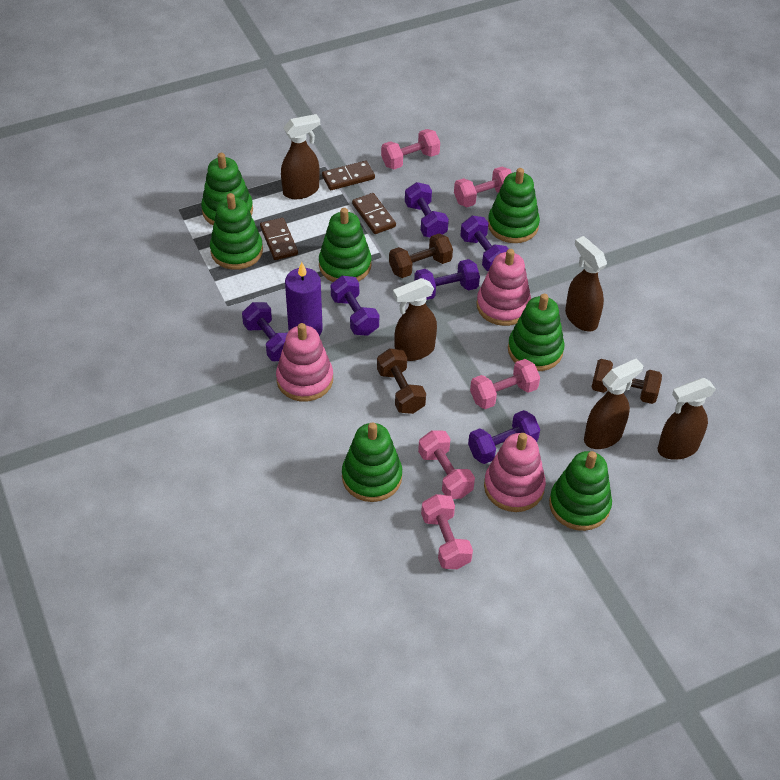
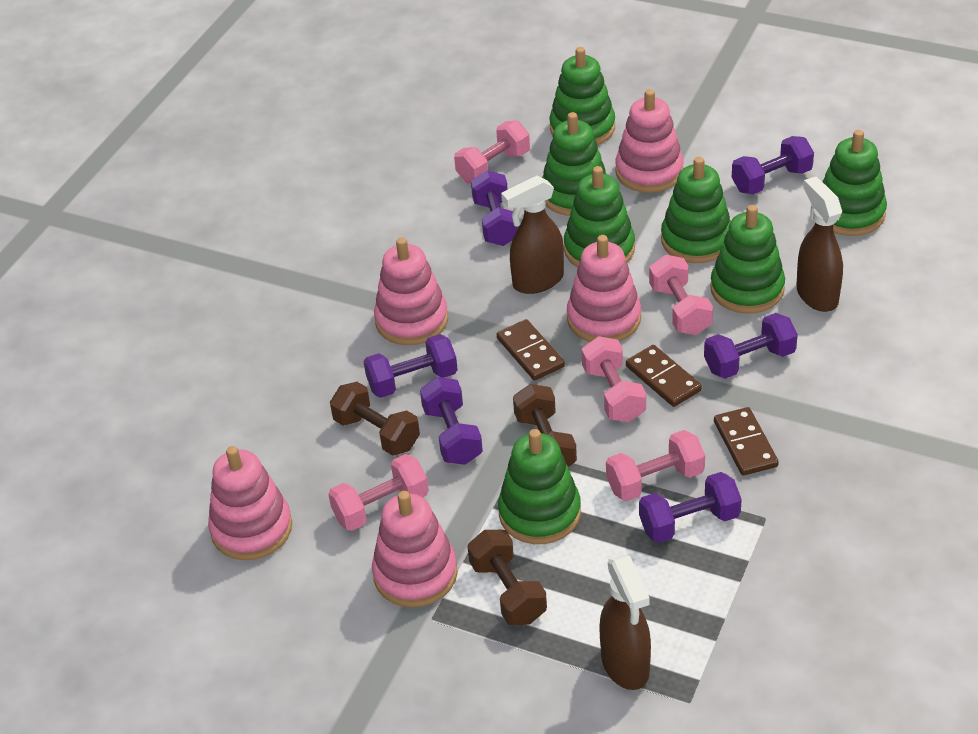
brown spray bottle: 5 -> 3
pink stacking toy: 3 -> 5
purple candle: 1 -> 0

